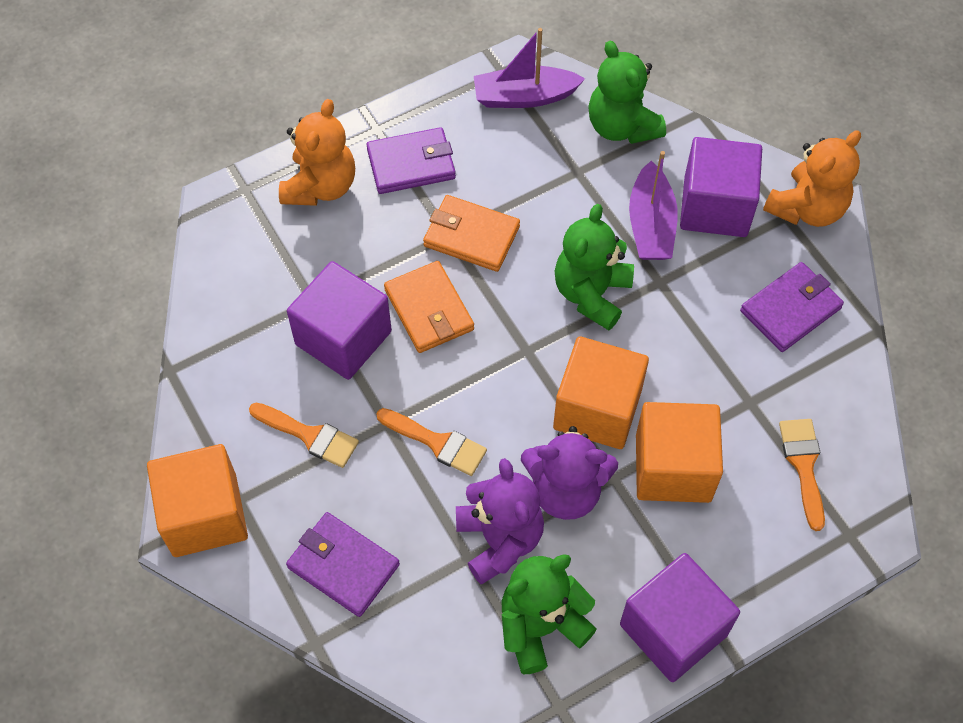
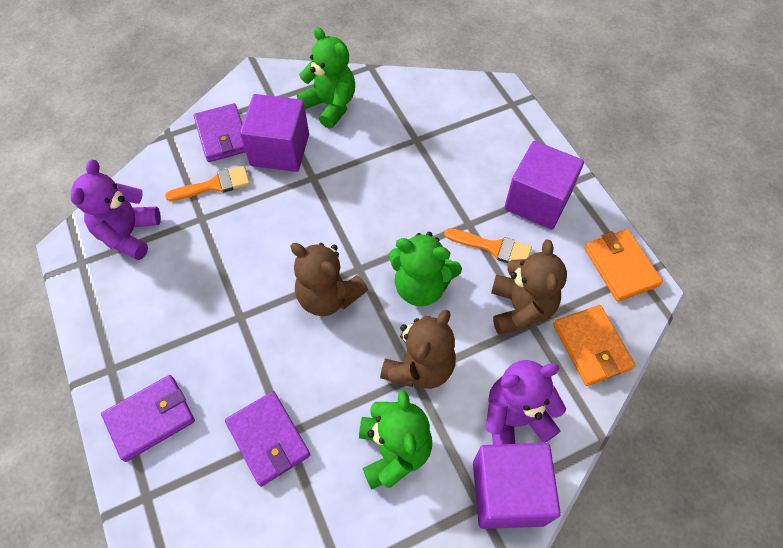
brown teddy bear: 0 -> 3
orange brush: 3 -> 2
orange cube: 3 -> 0
orange teddy bear: 2 -> 0
purple boat: 2 -> 0

